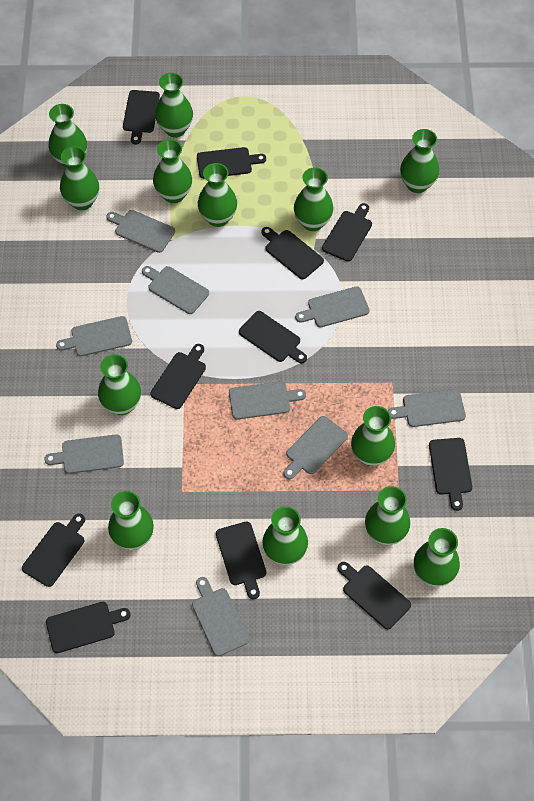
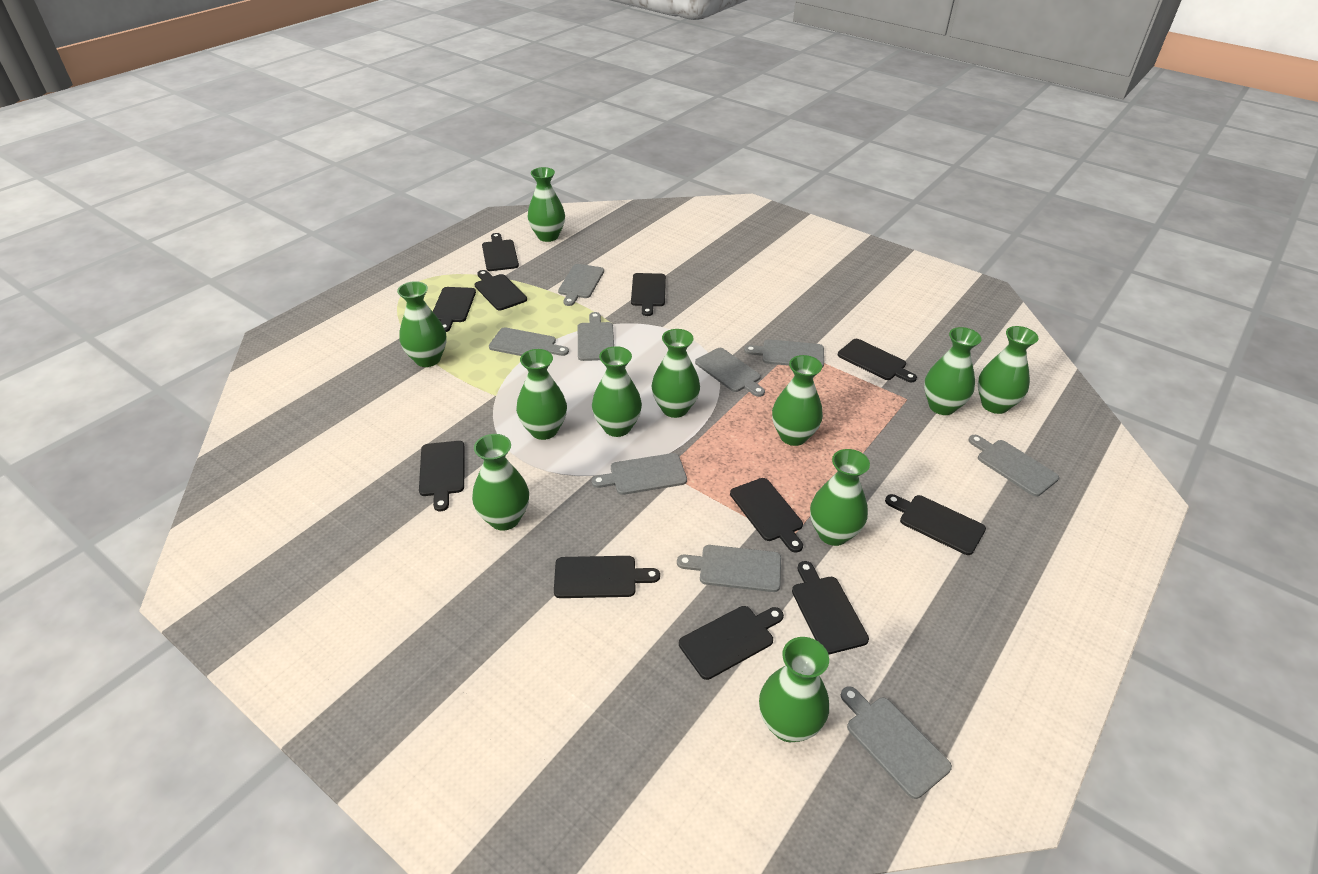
green vase: 13 -> 11

